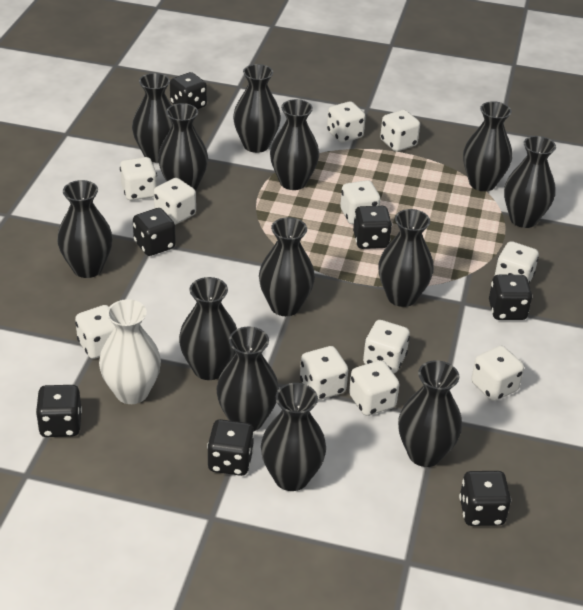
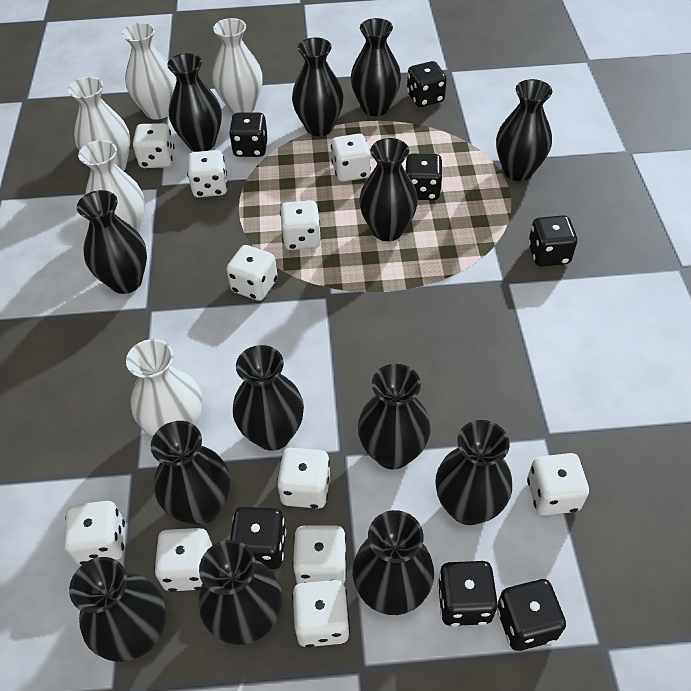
white vase: 1 -> 5

